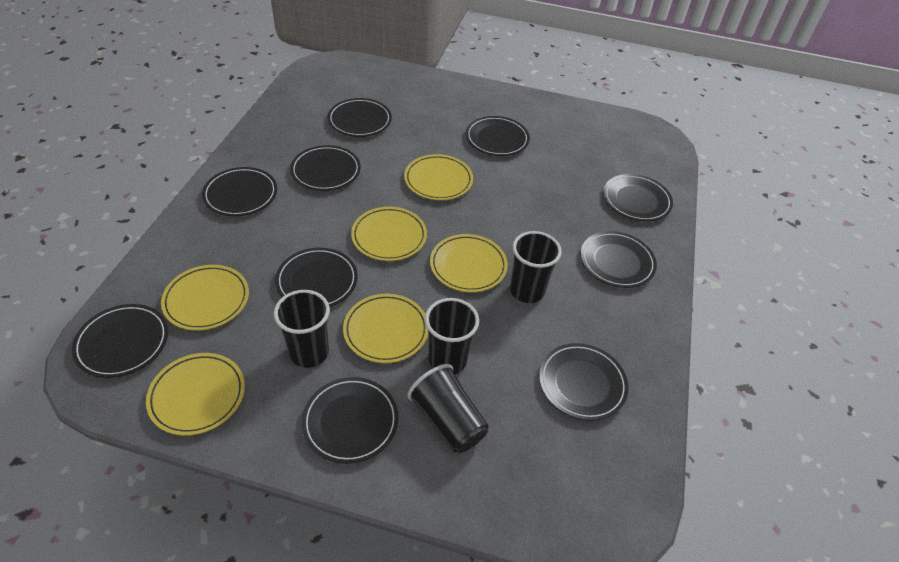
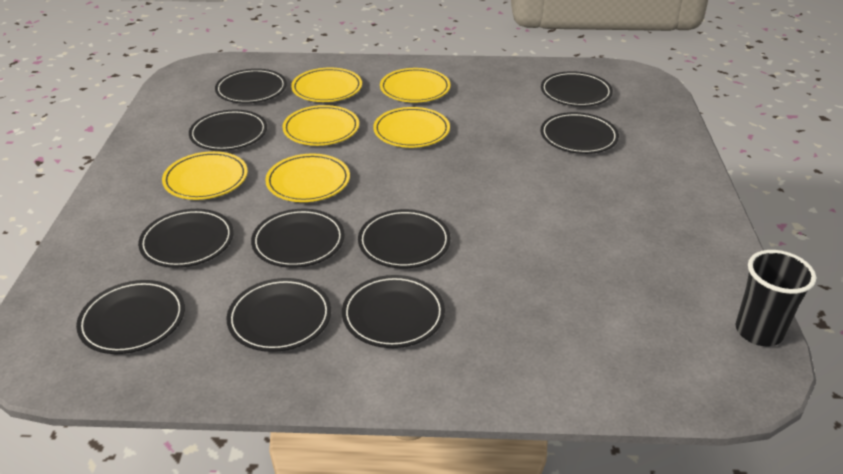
black cup: 4 -> 1

